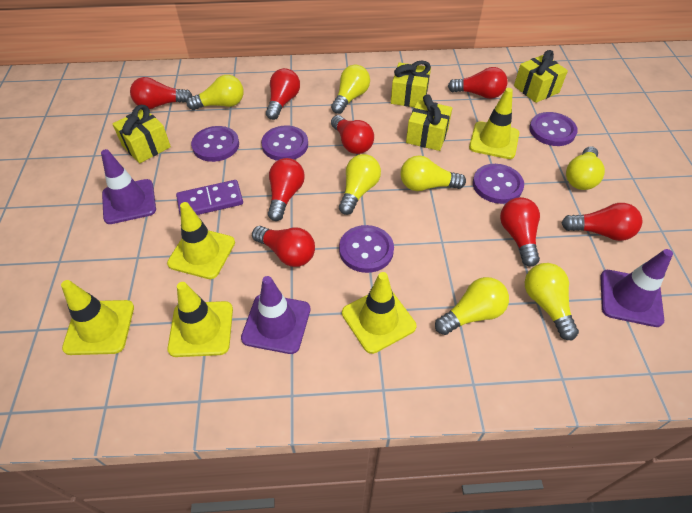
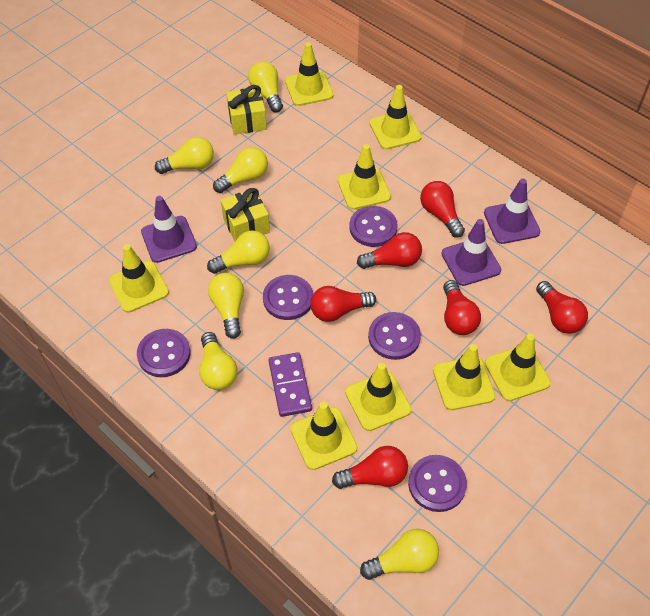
red light bulb: 8 -> 6
yellow gift: 4 -> 2
yellow traffic cone: 5 -> 8

